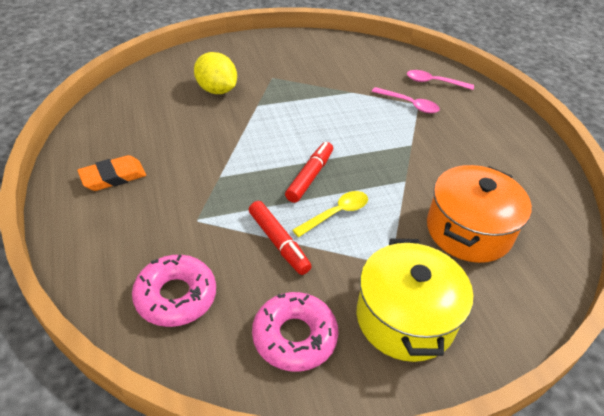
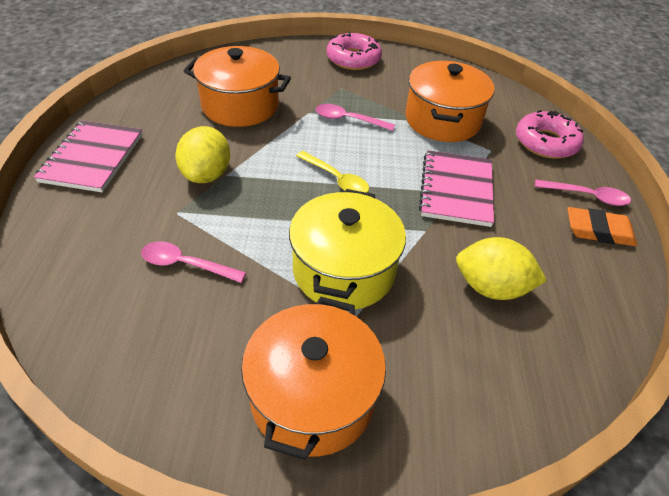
orange pot: 1 -> 3
pink notebook: 0 -> 2
pink spoon: 2 -> 3
red marker: 2 -> 0
yellow lemon: 1 -> 2

